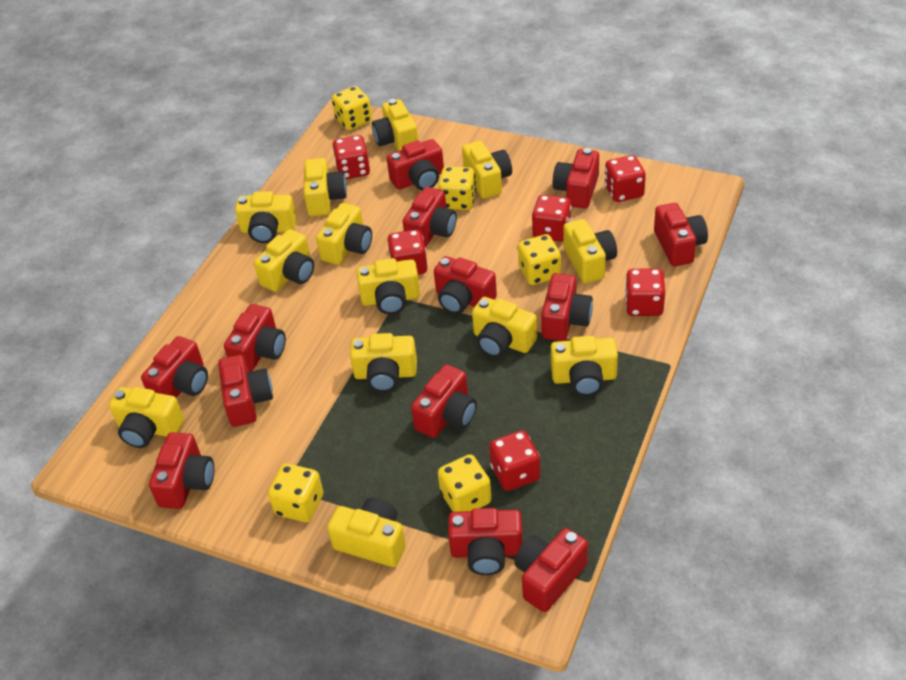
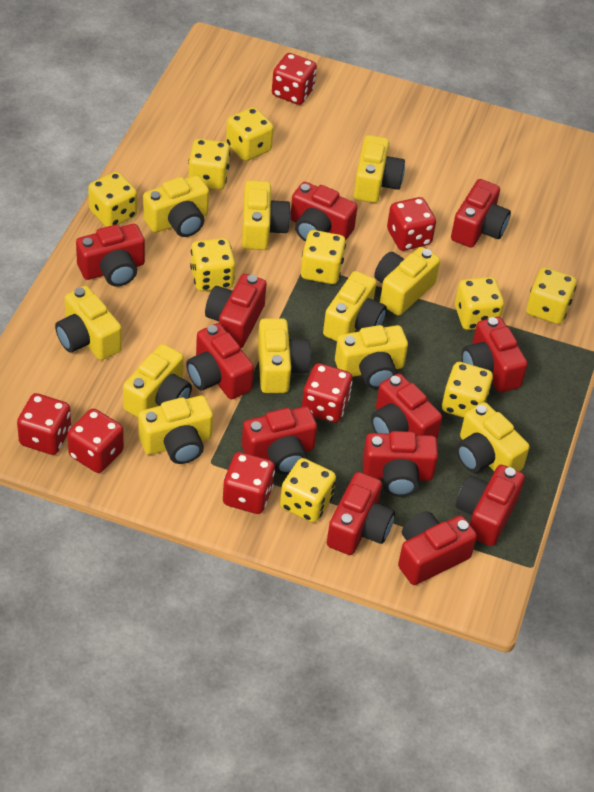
red camera: 13 -> 12
yellow camera: 13 -> 11
yellow dice: 5 -> 9

